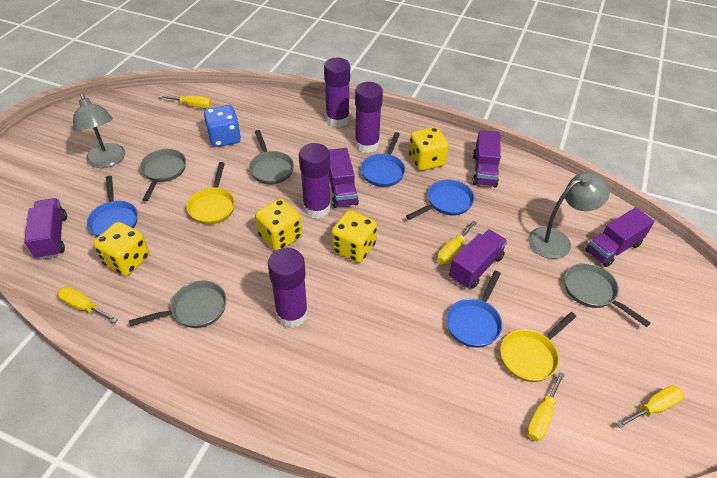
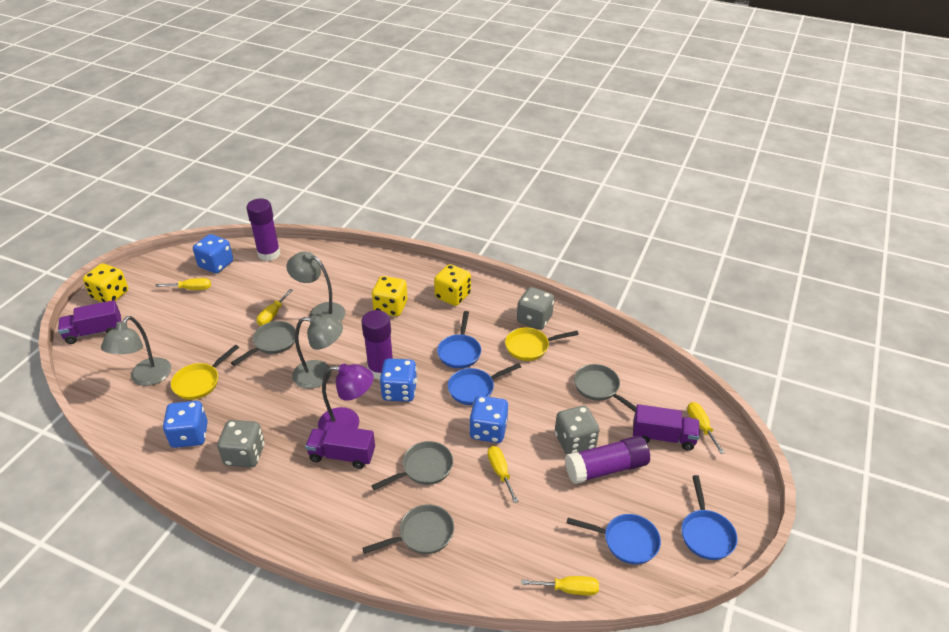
blue dice: 1 -> 4
grey dice: 0 -> 3
grey lamp: 2 -> 3
purple glue stick: 4 -> 3
purple lamp: 0 -> 1
purple truck: 5 -> 3
yellow dice: 4 -> 3

